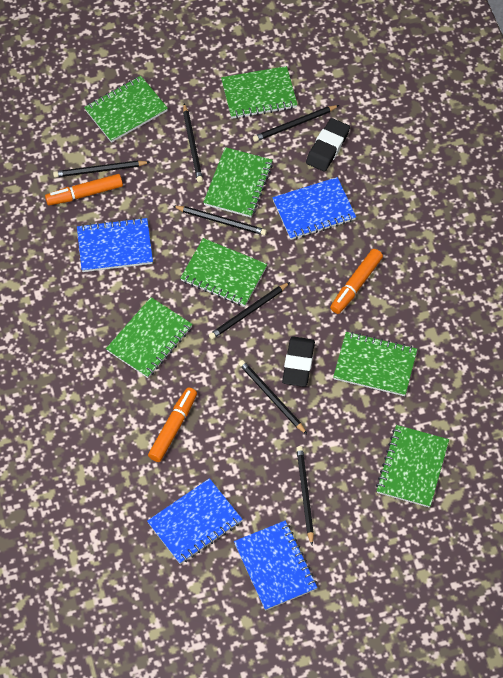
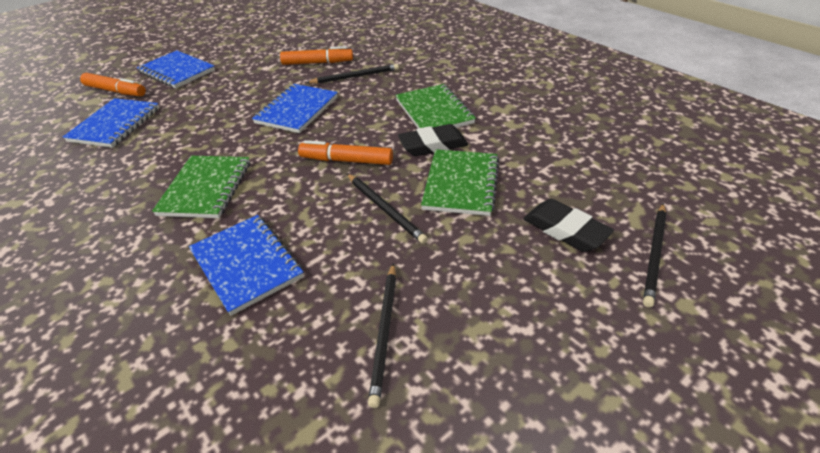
black pencil: 7 -> 4
green notebook: 7 -> 3

